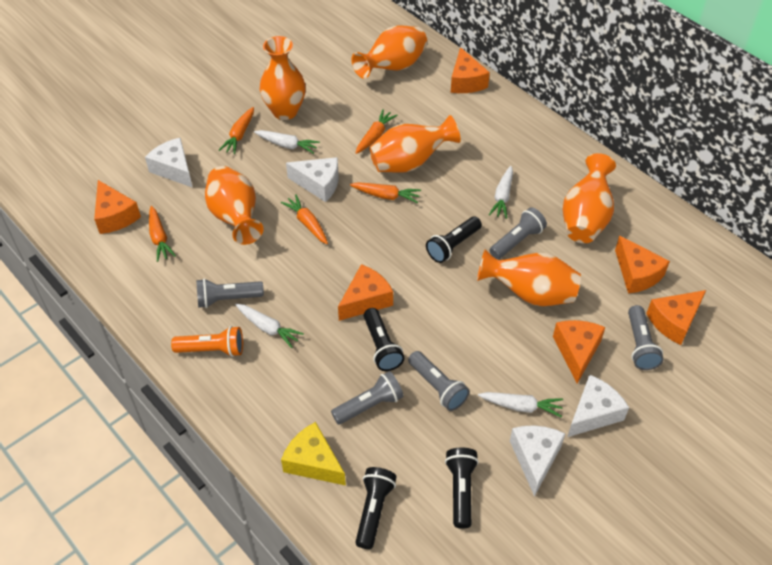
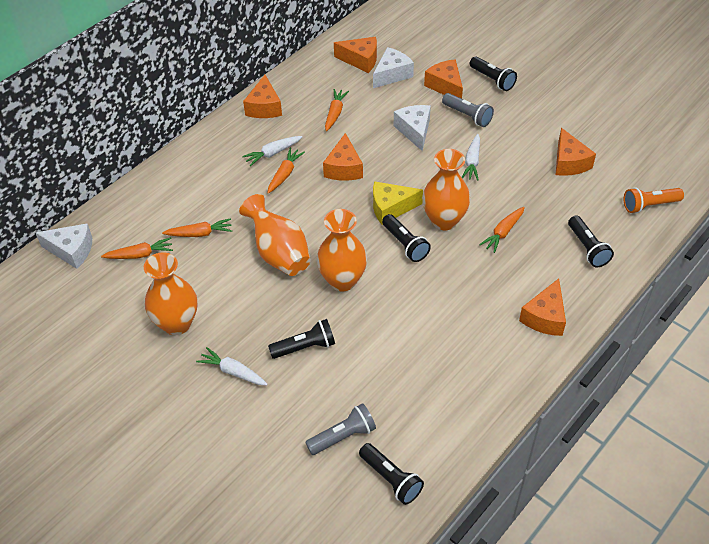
black flashlight: 4 -> 5
grey flashlight: 5 -> 2
orange vase: 6 -> 4
white carrot: 4 -> 3
white cheese: 4 -> 3

